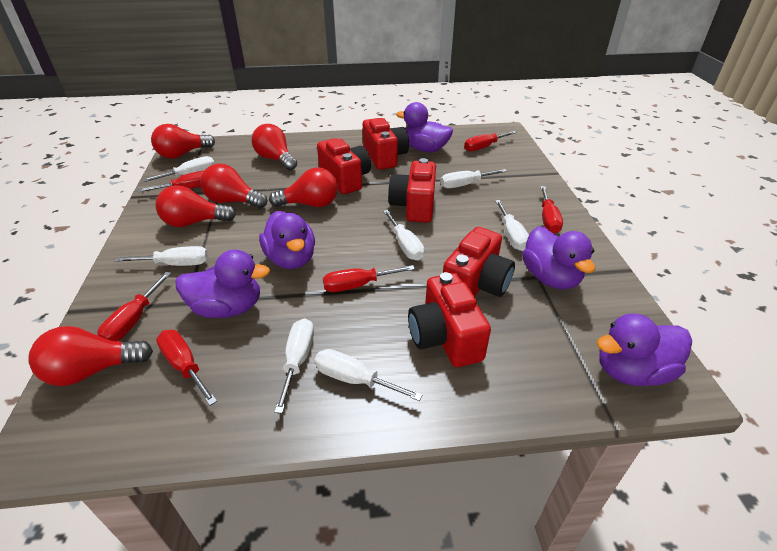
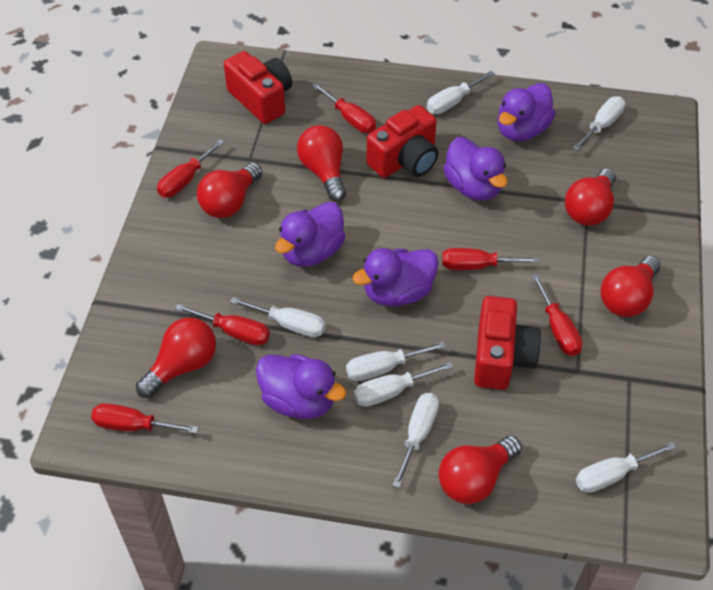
red camera: 5 -> 3

